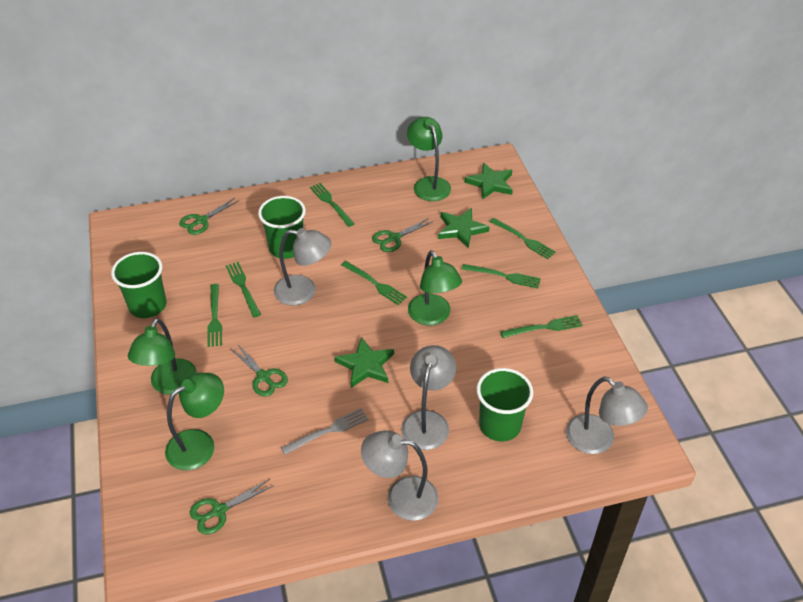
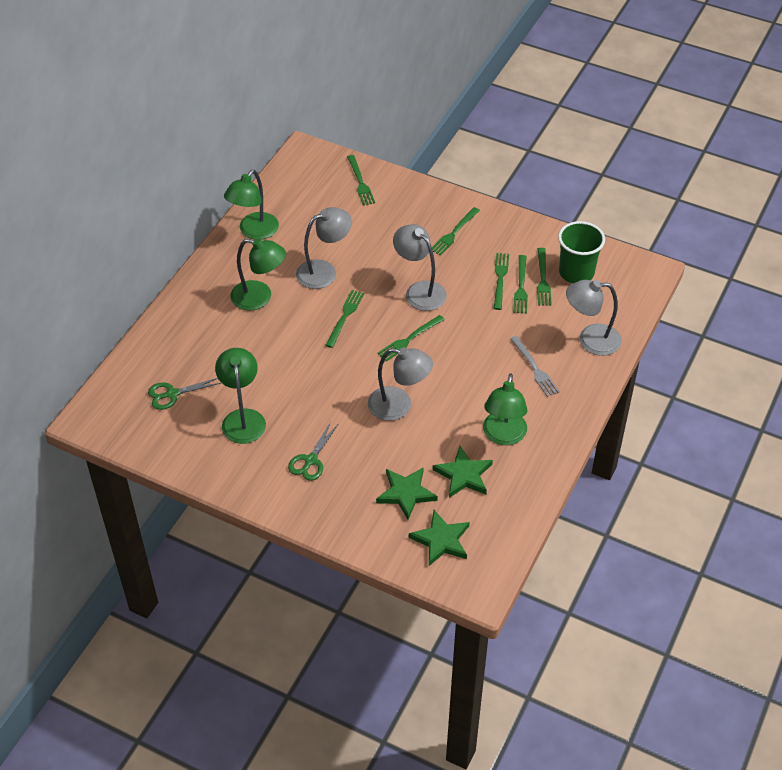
green cup: 3 -> 1
green scissors: 4 -> 2

